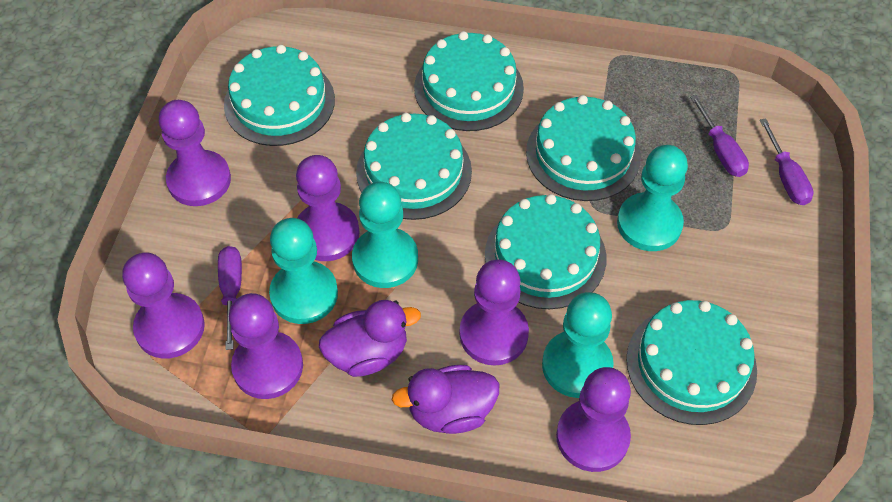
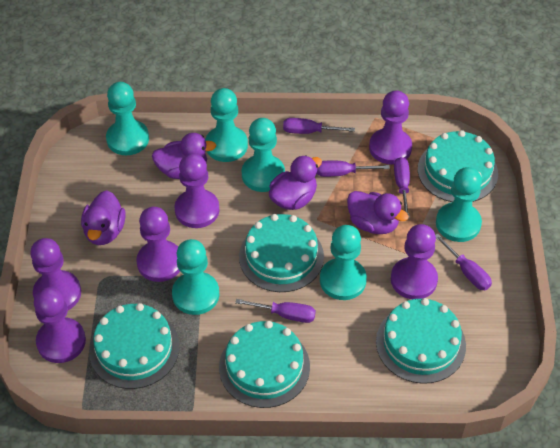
purple duck: 2 -> 4
purple screwdriver: 3 -> 5
turquoise cake: 6 -> 5
turquoise pawn: 4 -> 6

